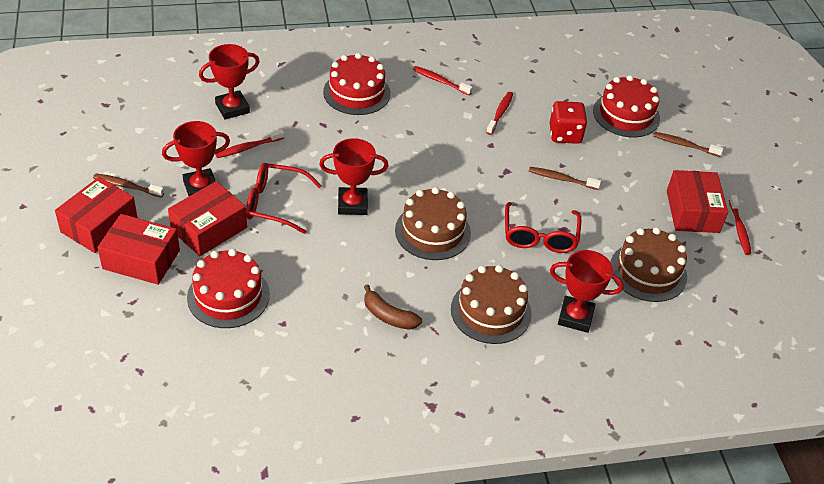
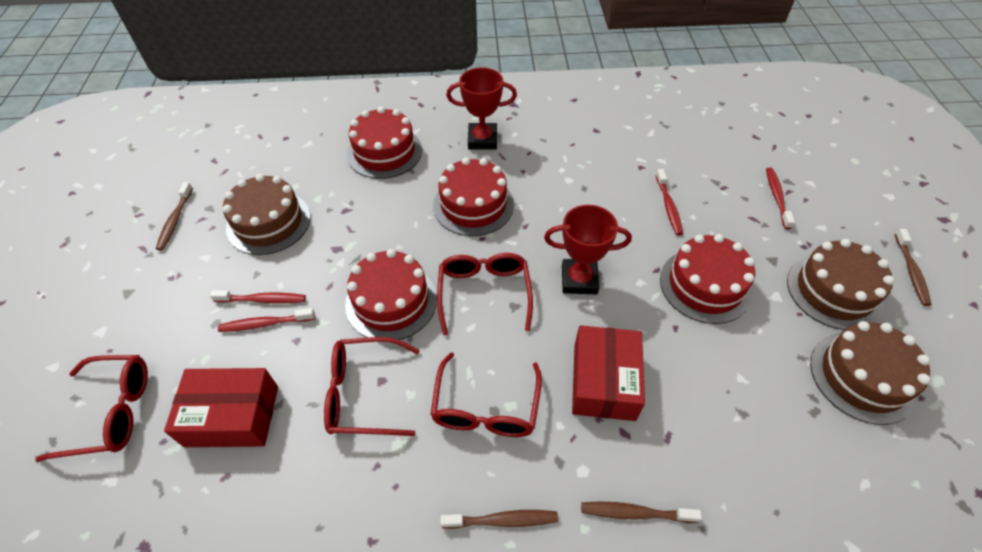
brown banana: 1 -> 0
brown toothbrush: 3 -> 4
red box: 4 -> 2
red cake: 3 -> 4
red dice: 1 -> 0
red glasses: 2 -> 4
red trophy: 4 -> 2

